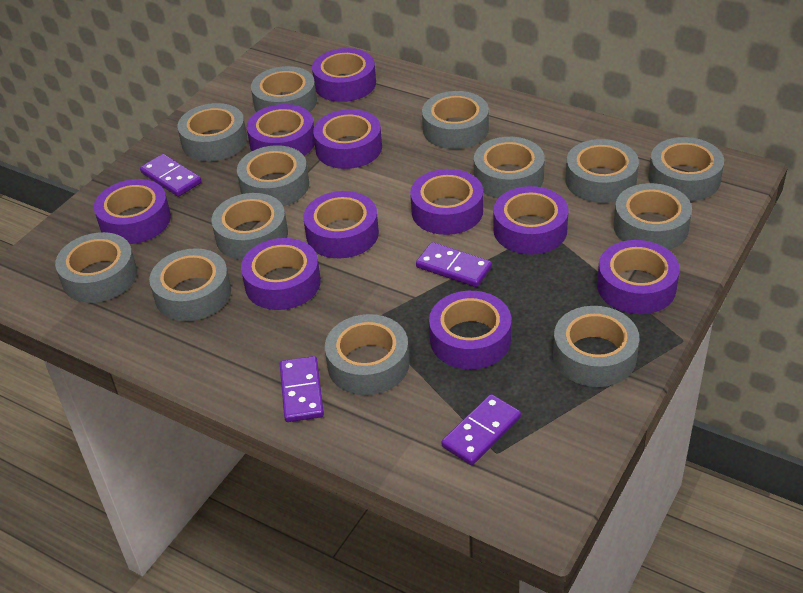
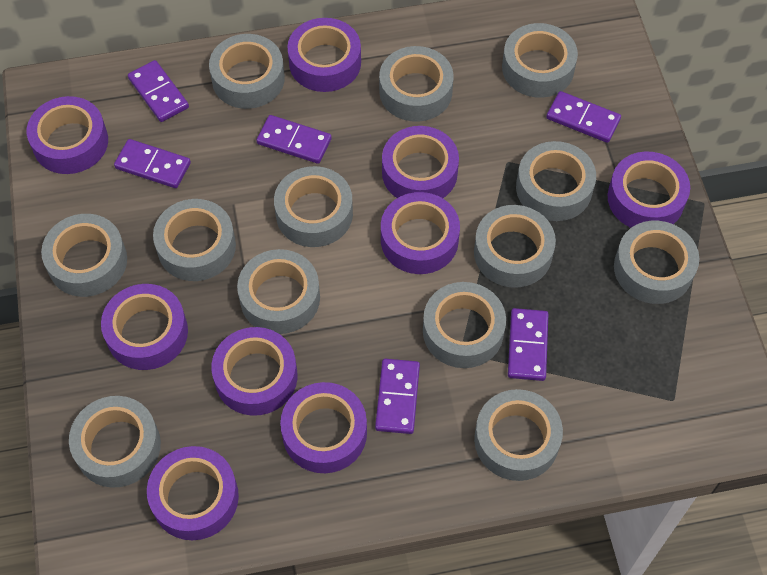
purple domino: 4 -> 6
purple tape: 10 -> 9

